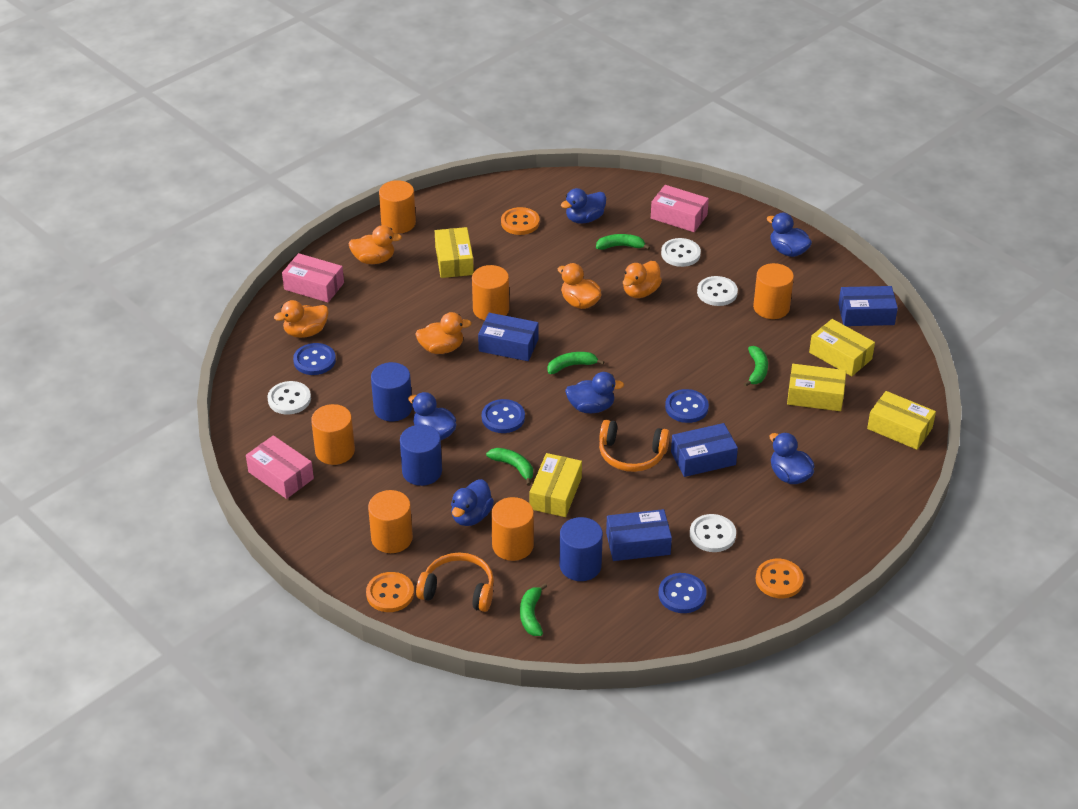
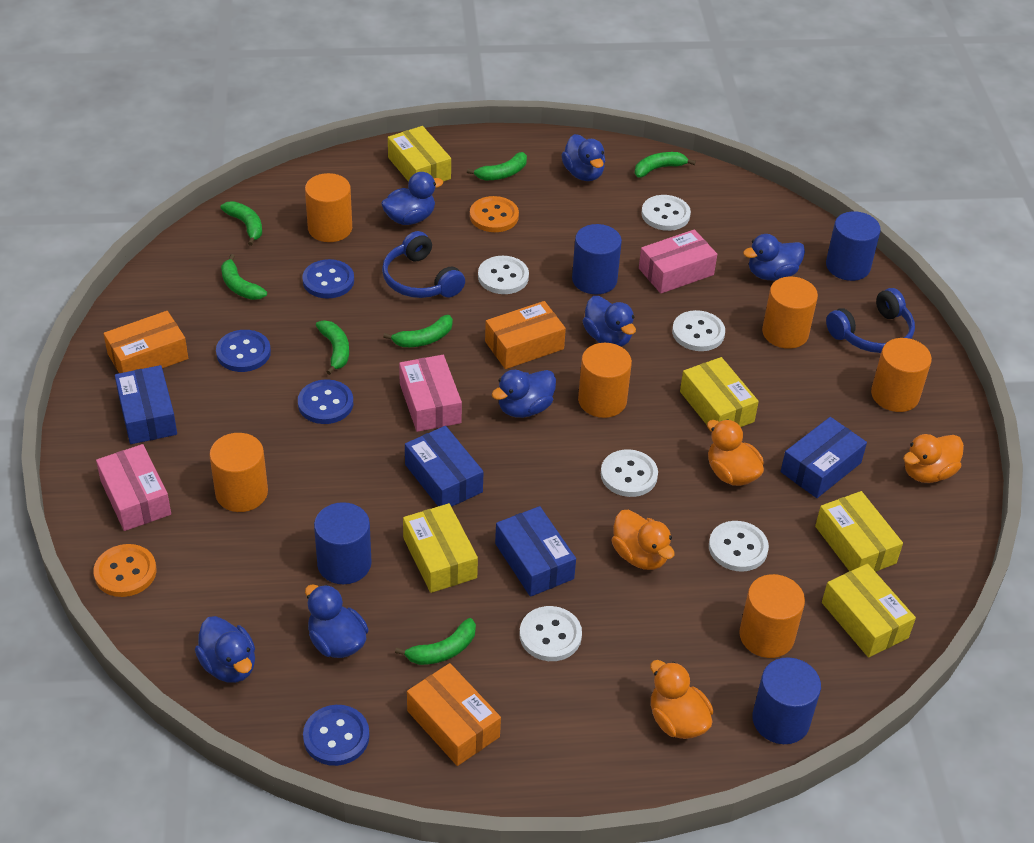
blue cylinder: 3 -> 4
blue duck: 6 -> 7
blue headphones: 0 -> 2
green banana: 5 -> 7
orange box: 0 -> 3
orange button: 3 -> 2
orange duck: 5 -> 4
orange headphones: 2 -> 0
white button: 4 -> 6

